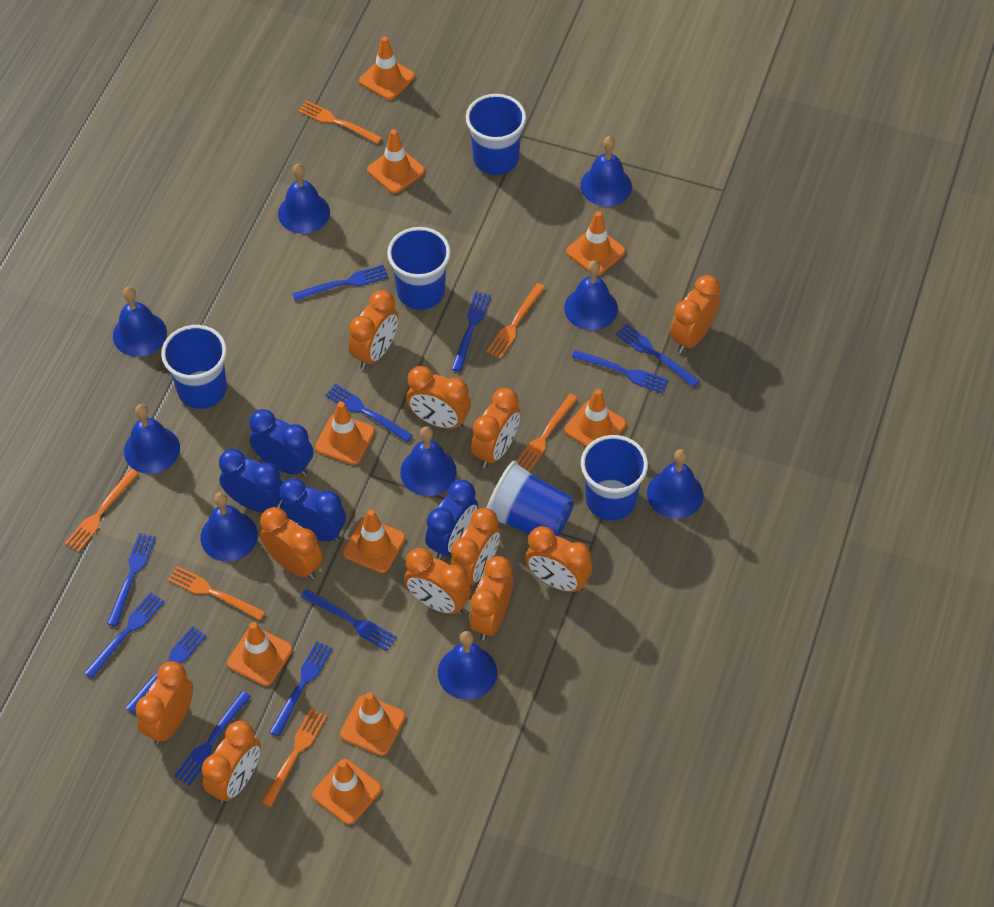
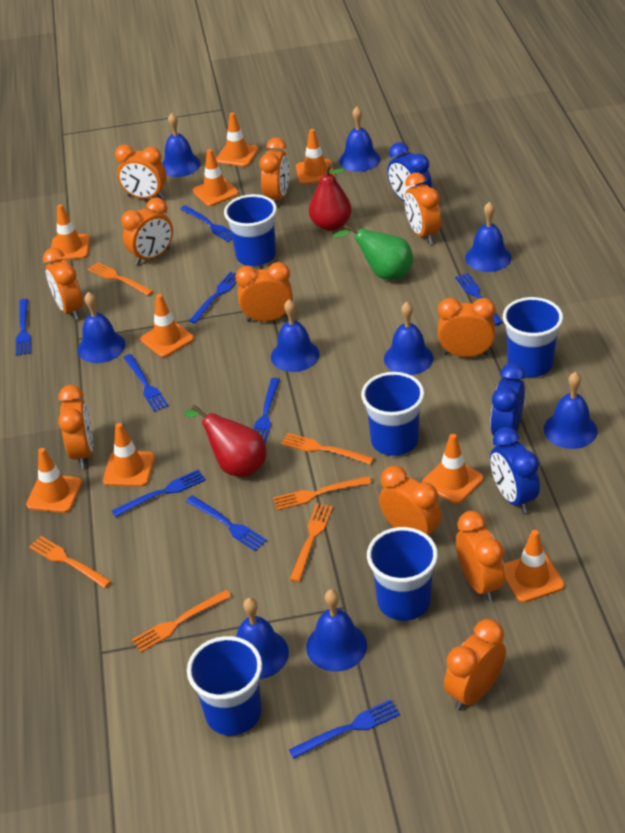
blue clock: 4 -> 3
blue fork: 11 -> 9
green pear: 0 -> 1
red pear: 0 -> 2

